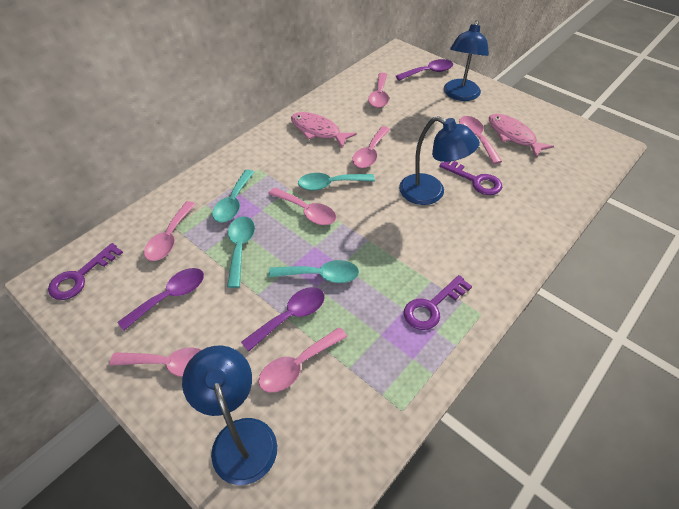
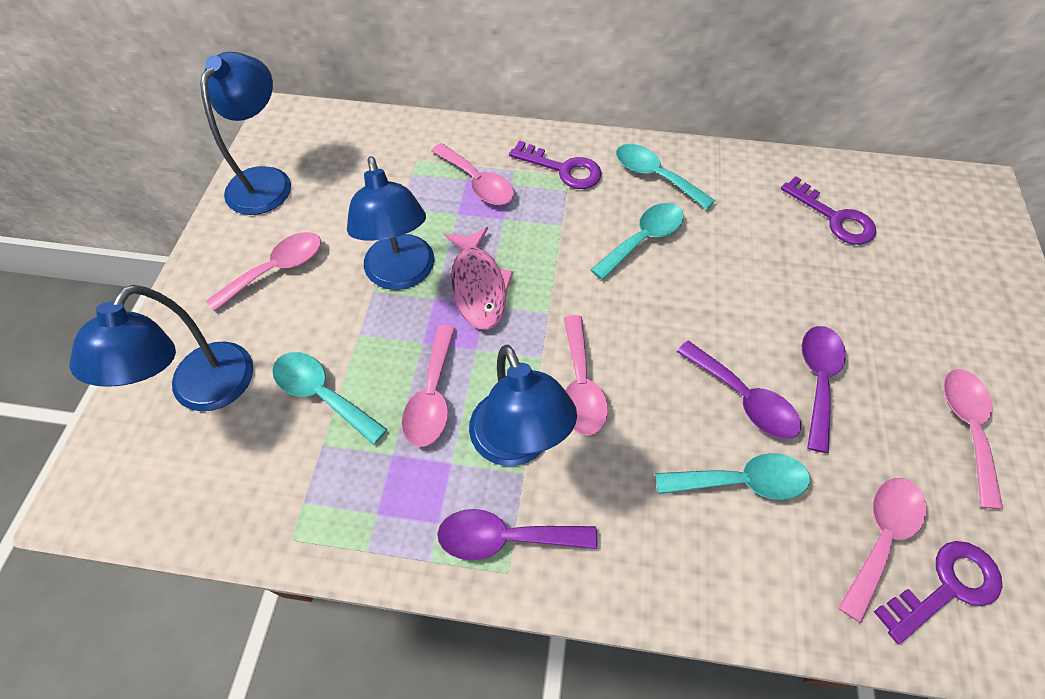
blue lamp: 3 -> 4
pink fish: 2 -> 1
pink spoon: 7 -> 6

